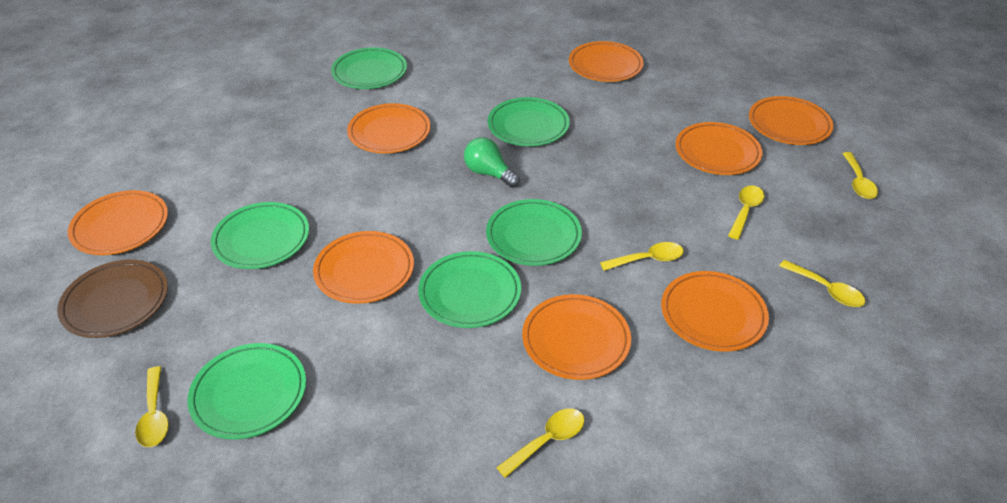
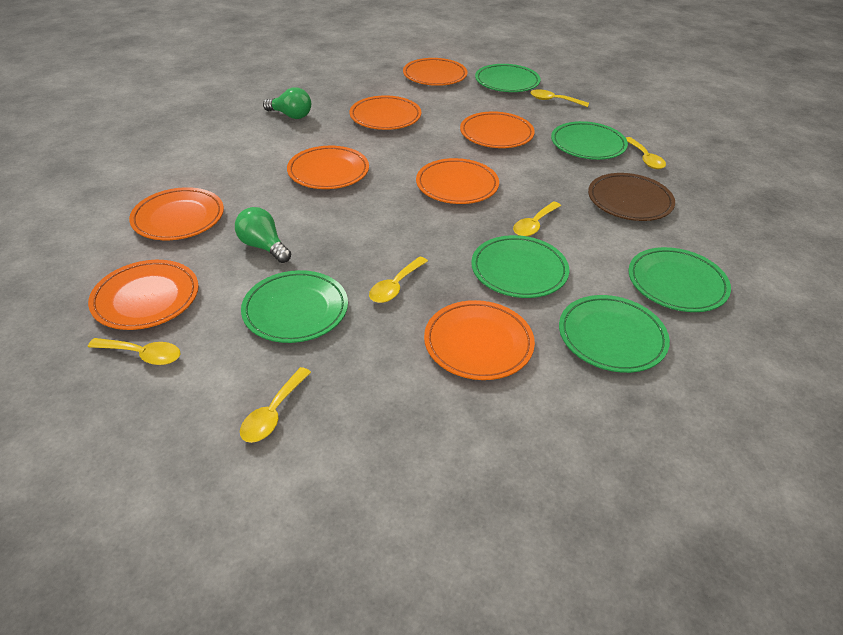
green light bulb: 1 -> 2

